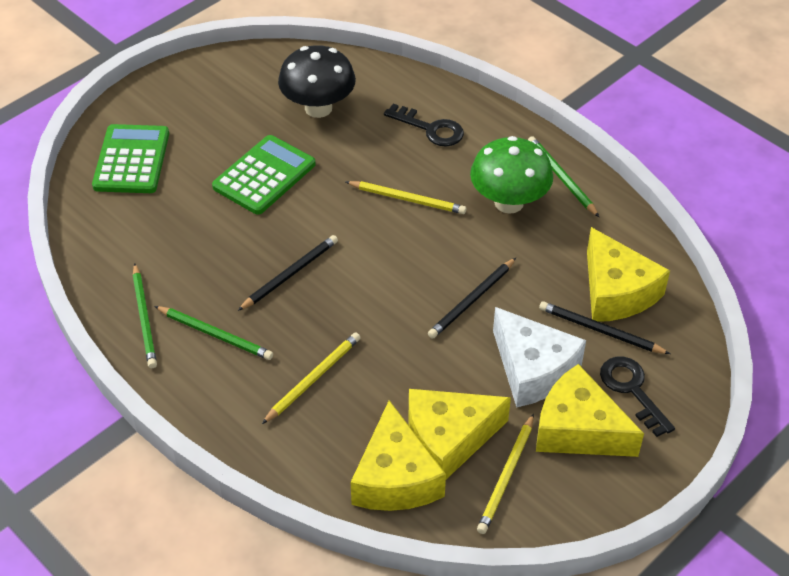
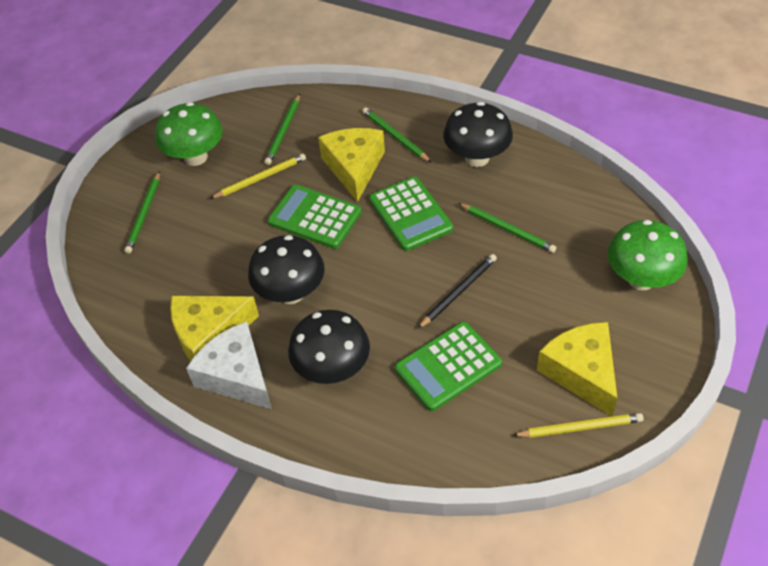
black key: 2 -> 0
black mushroom: 1 -> 3
black pencil: 3 -> 1
green calculator: 2 -> 3
green mushroom: 1 -> 2
green pencil: 3 -> 4
yellow cheese: 4 -> 3
yellow pencil: 3 -> 2

